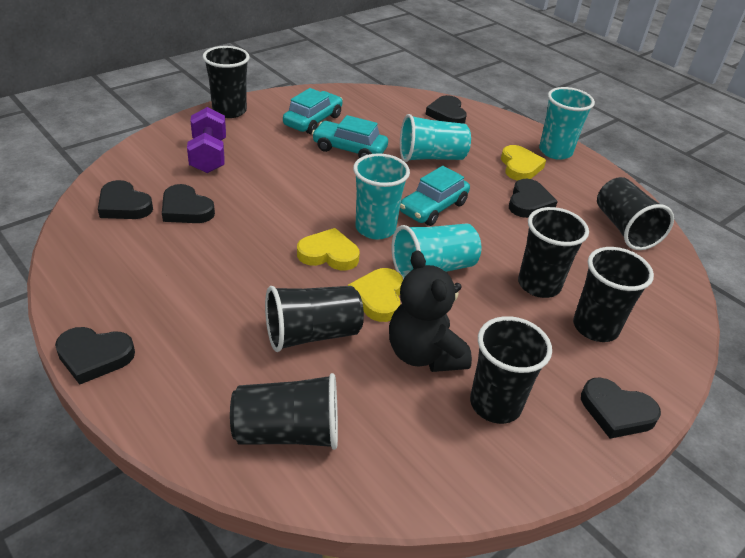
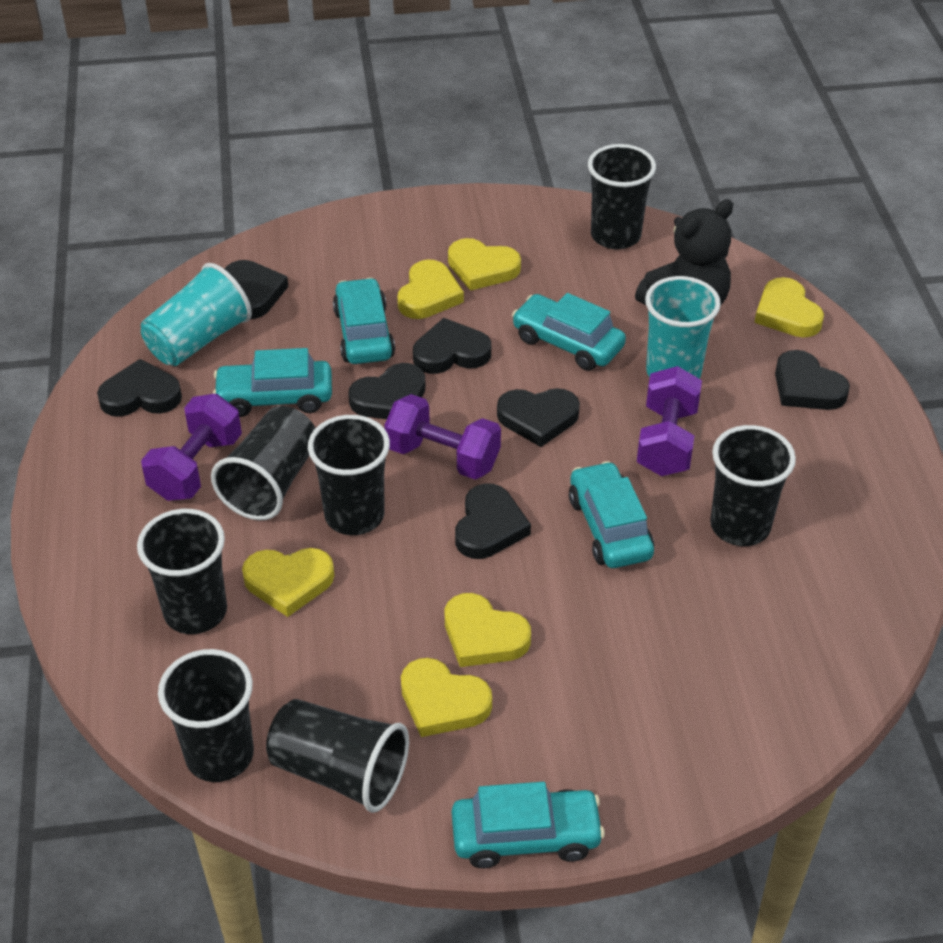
black heart: 6 -> 7
purple dumbbell: 1 -> 3
turquoise car: 3 -> 5
turquoise cup: 4 -> 2
yellow heart: 3 -> 6

